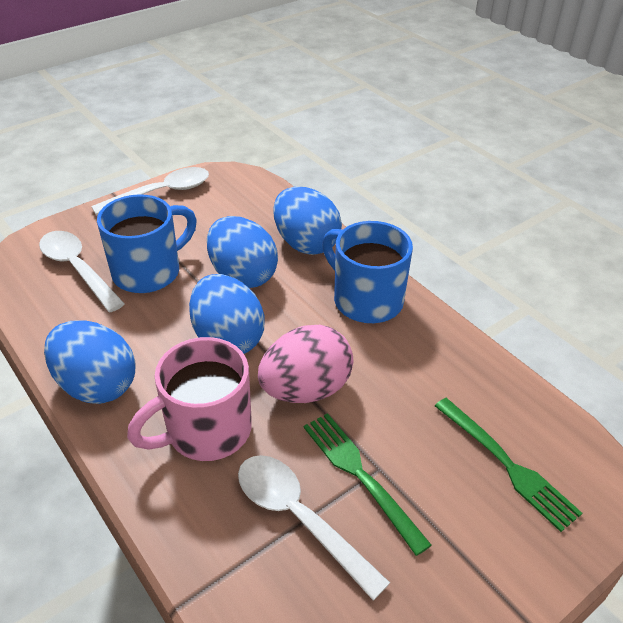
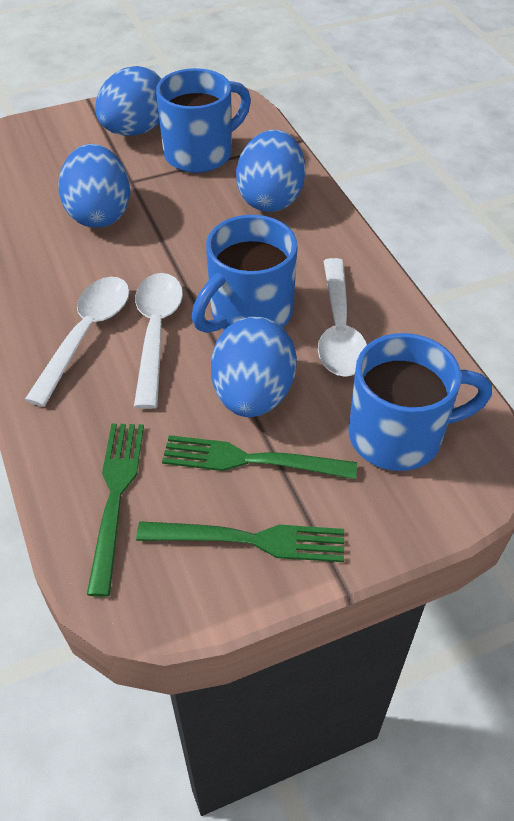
blue mug: 2 -> 3
green fork: 2 -> 3
pink egg: 1 -> 0
pink mug: 1 -> 0

